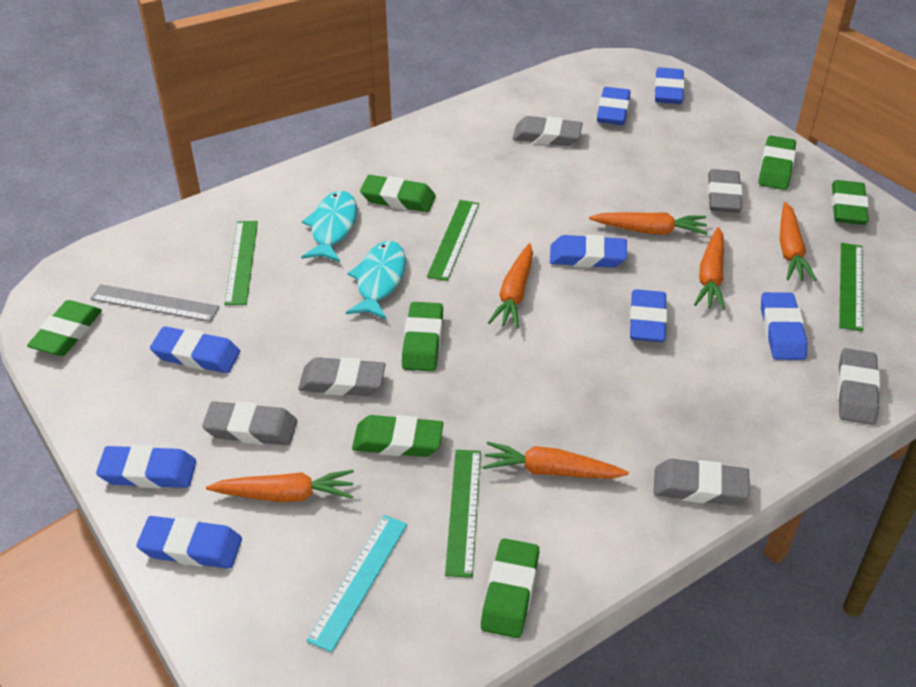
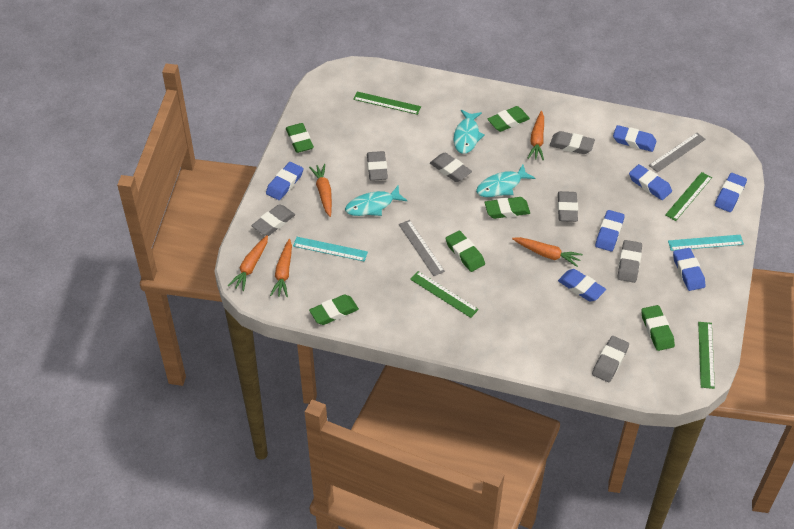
blue eraser: 8 -> 7
green eraser: 7 -> 6
grey eraser: 6 -> 7
grey ruler: 1 -> 2
orange carrot: 6 -> 5
turquoise fish: 2 -> 3
turquoise ruler: 1 -> 2

